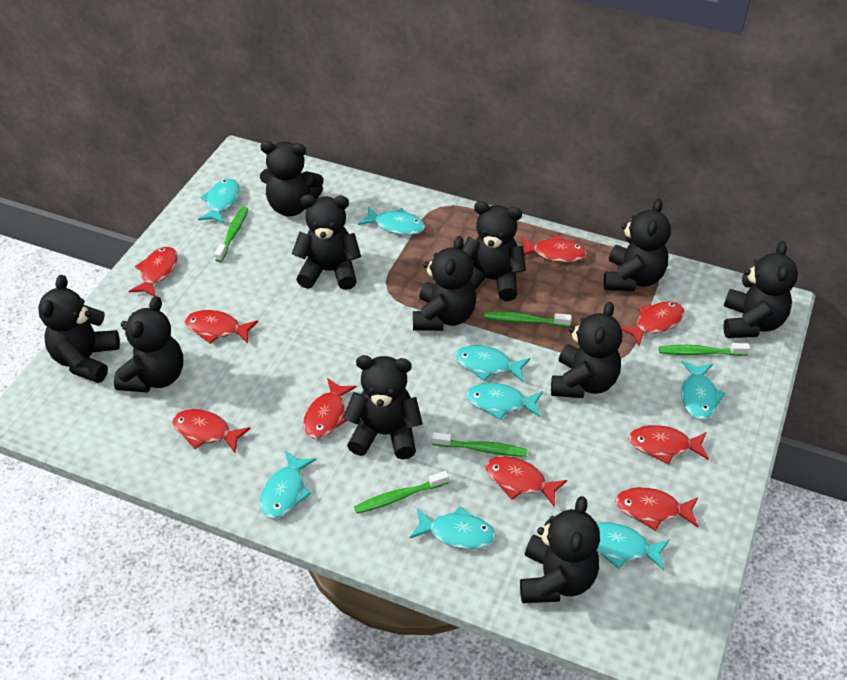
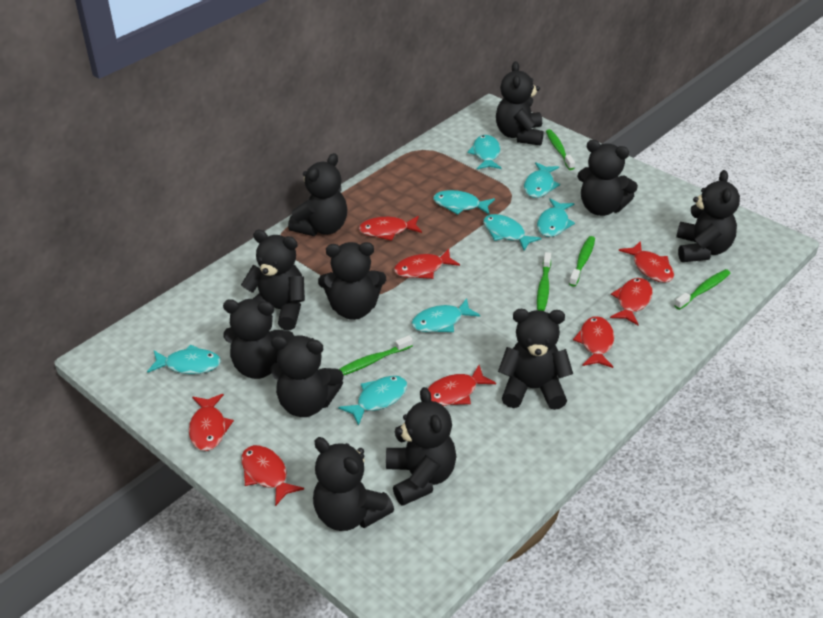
red fish: 9 -> 8

